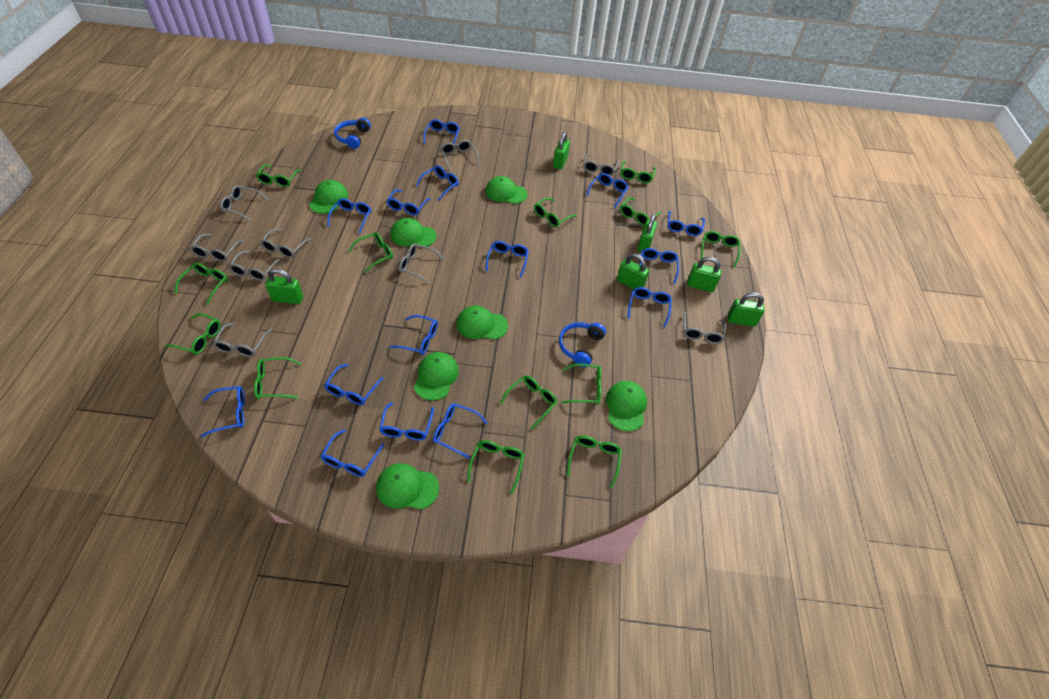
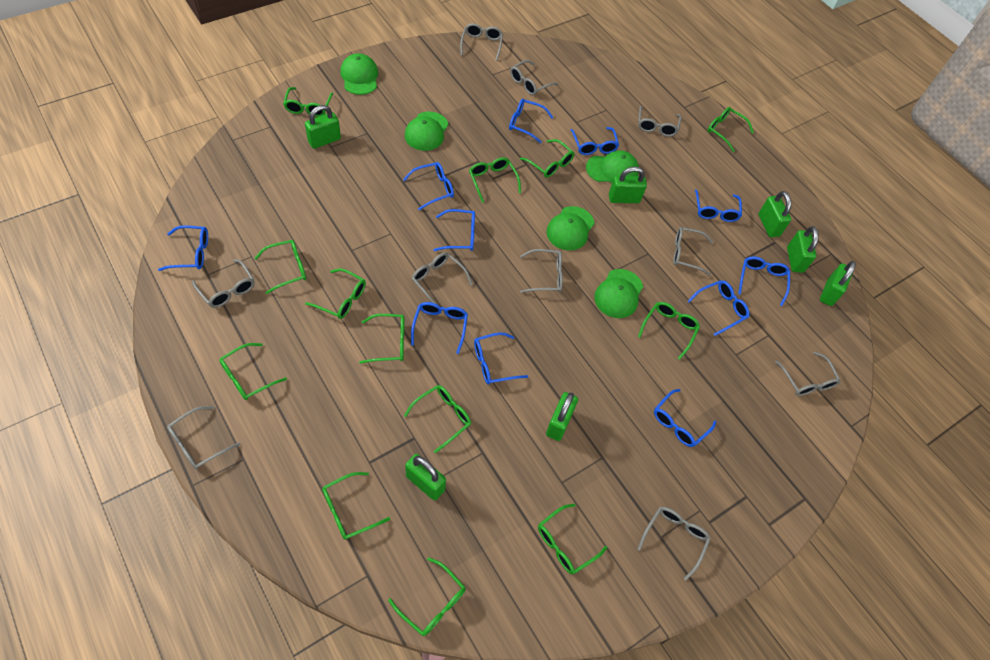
blue glasses: 15 -> 11
blue headphones: 2 -> 0
green cap: 7 -> 5
green padlock: 6 -> 7
grey glasses: 9 -> 10

